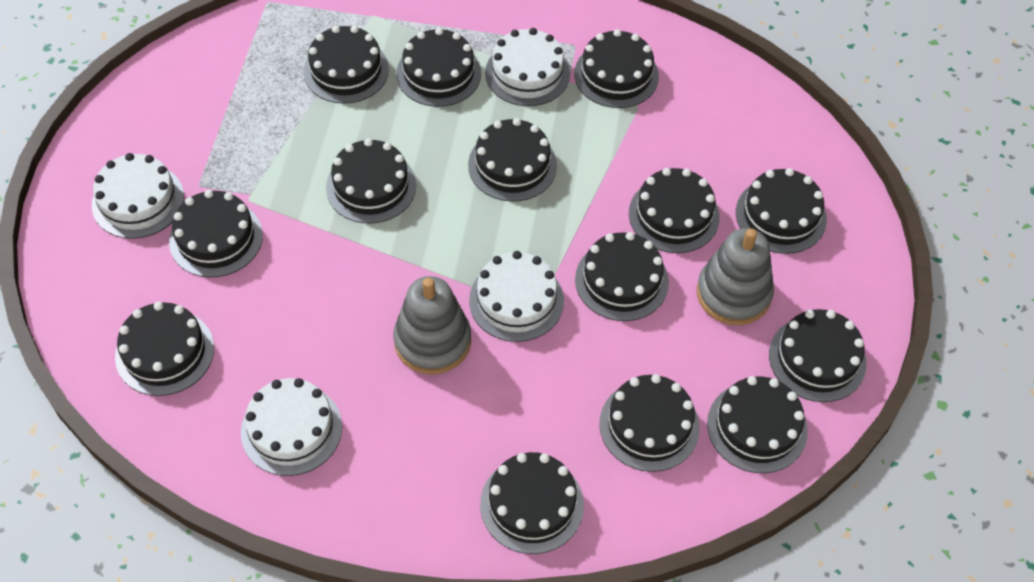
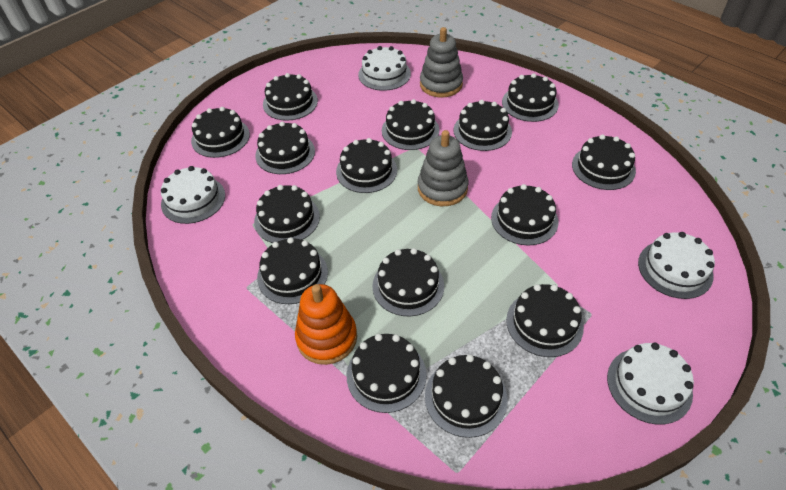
black cake: 14 -> 15
orange stacking toy: 0 -> 1

